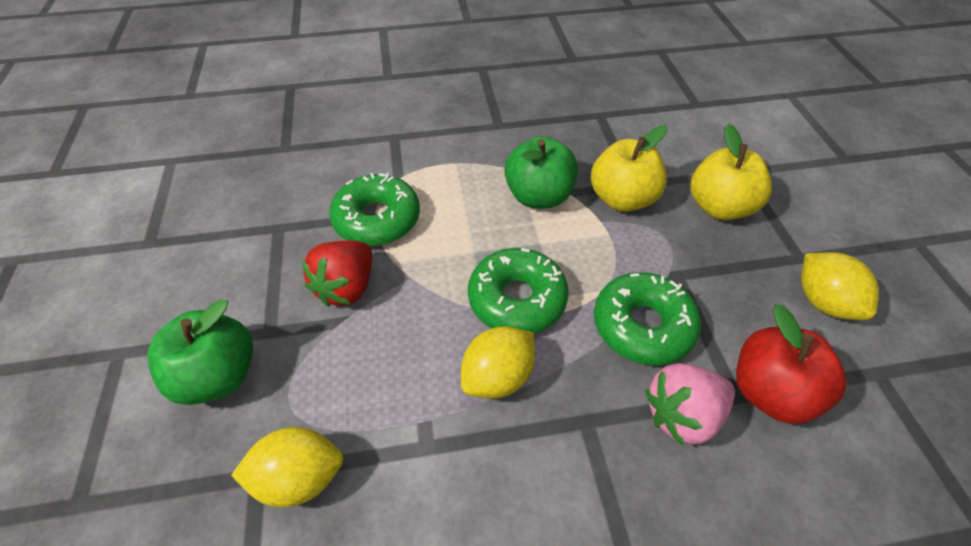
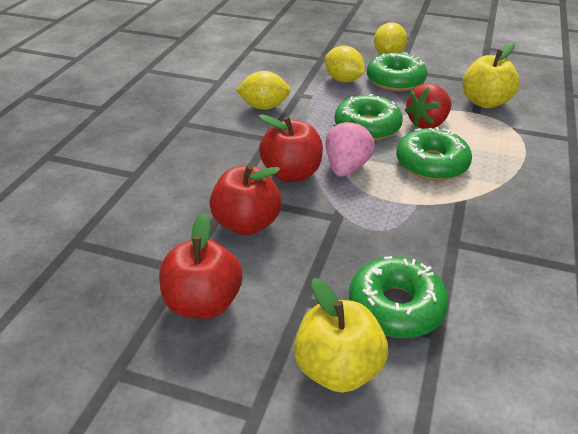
green apple: 2 -> 0
green donut: 3 -> 4
red apple: 1 -> 3

